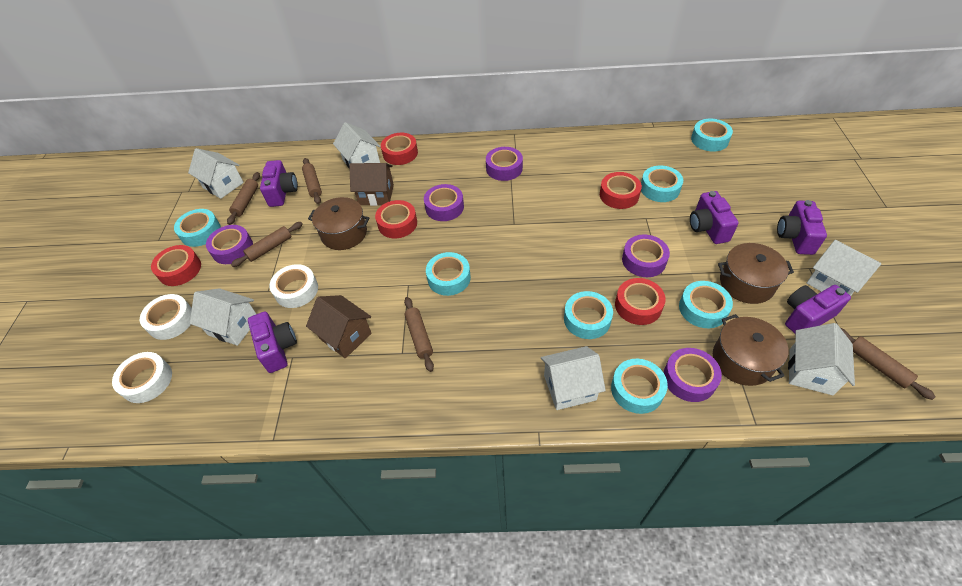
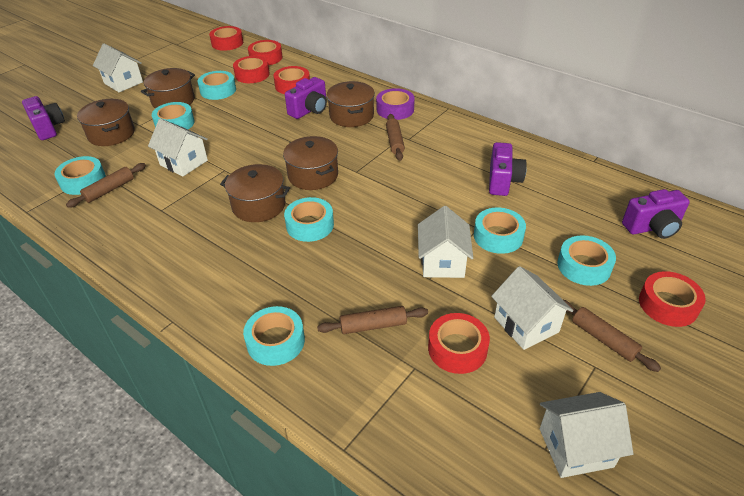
brown house: 2 -> 0
brown pot: 3 -> 5
brown rolling pin: 5 -> 4
purple camera: 5 -> 4
purple tape: 5 -> 1
red tape: 5 -> 6
white house: 6 -> 5
white tape: 3 -> 0

